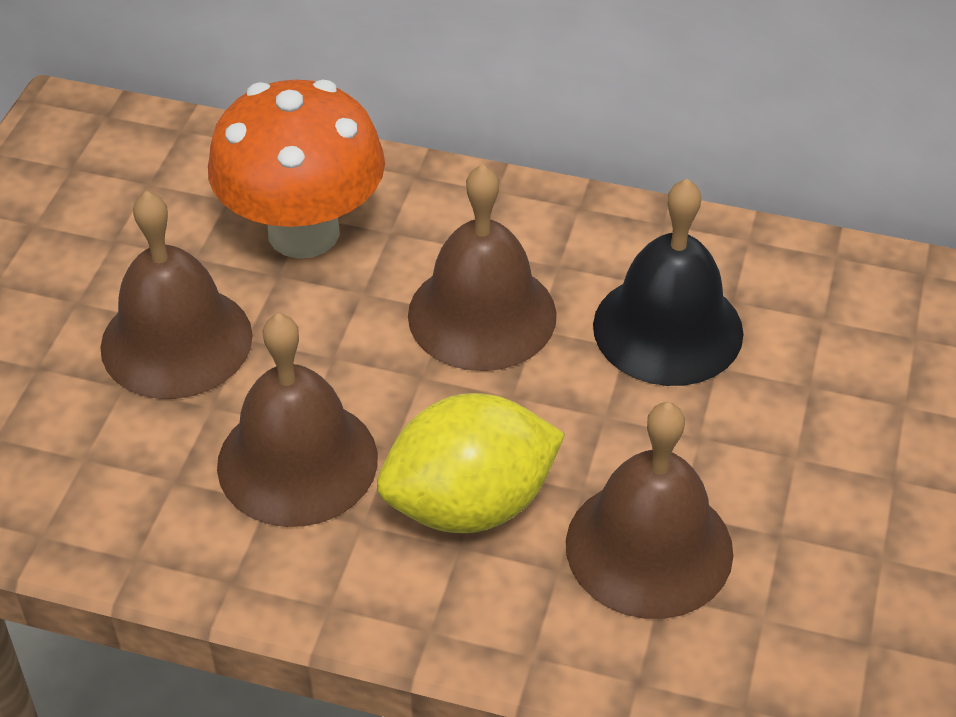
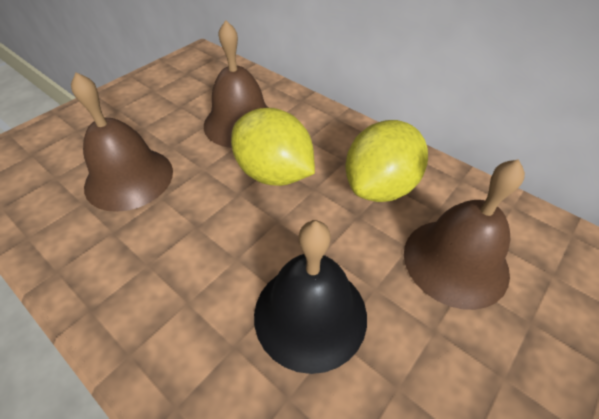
brown bell: 4 -> 3
orange mushroom: 1 -> 0
yellow lemon: 1 -> 2

